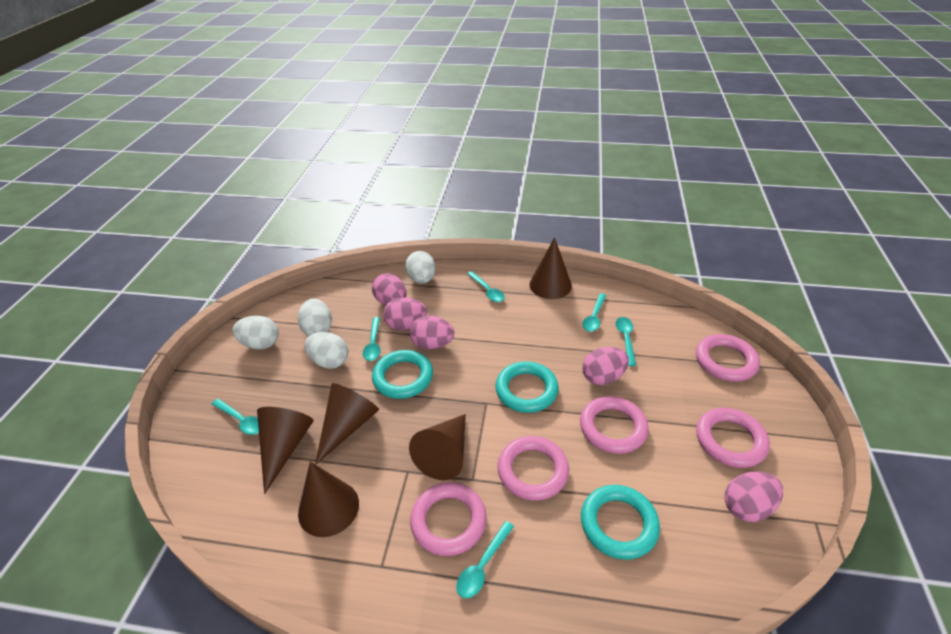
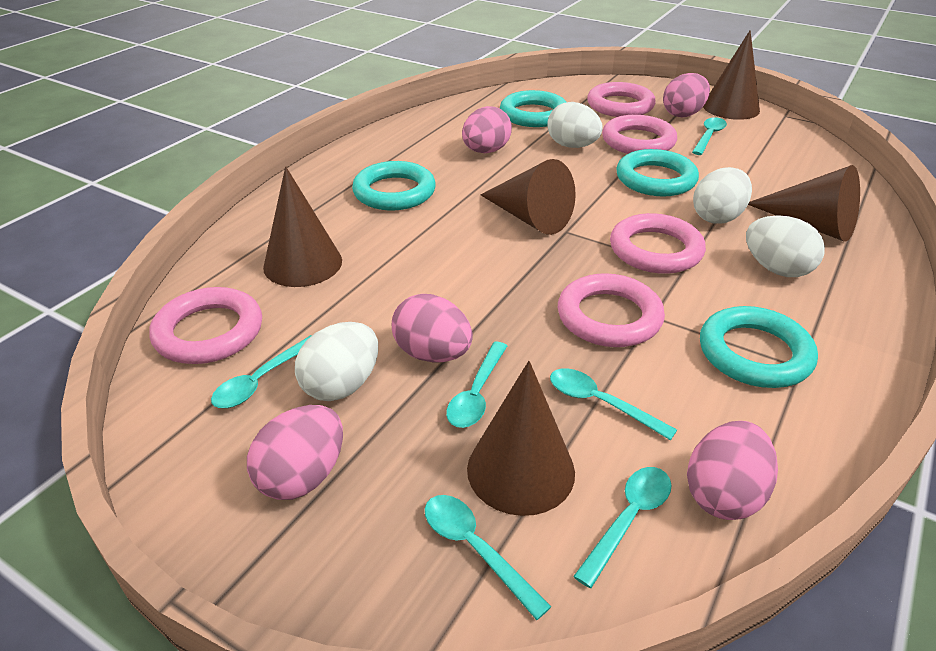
turquoise ring: 3 -> 4

